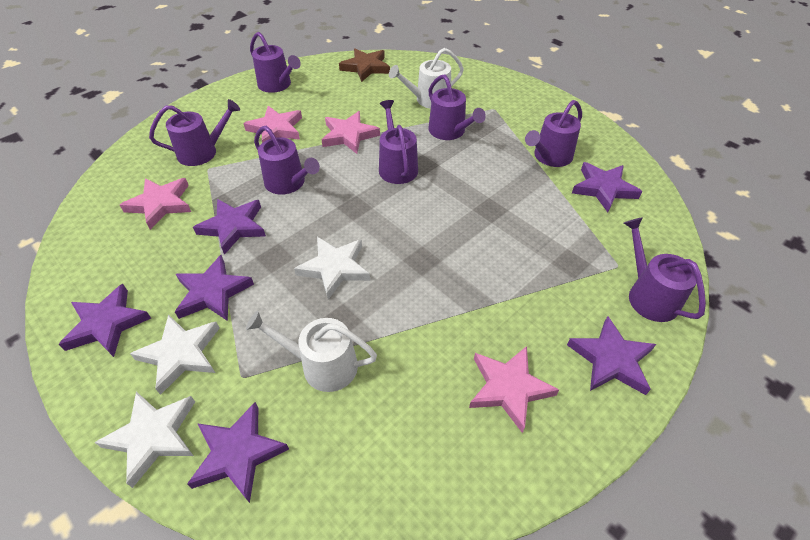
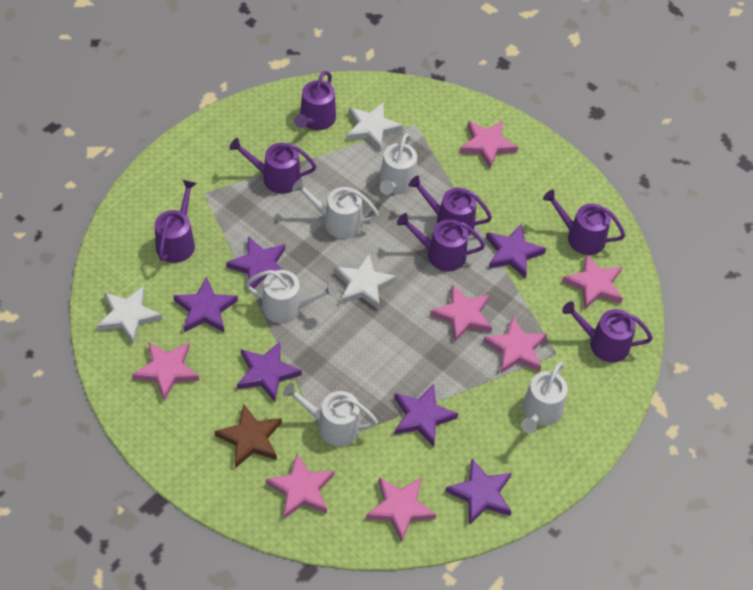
pink star: 4 -> 7
white watering can: 2 -> 5

